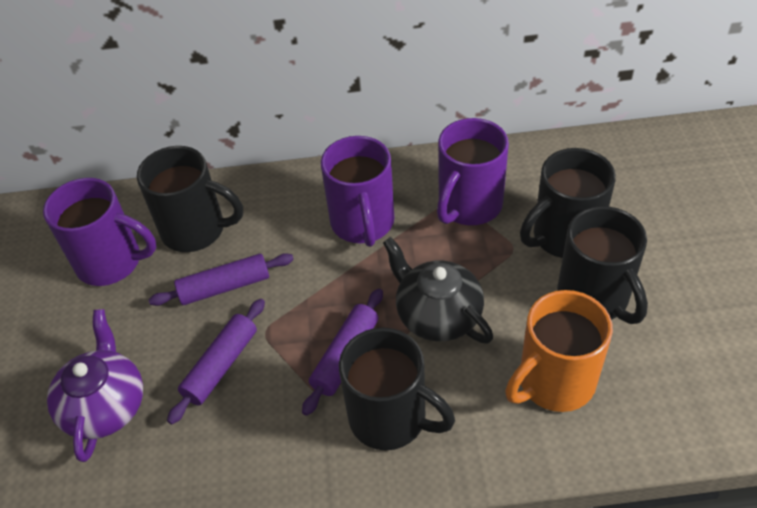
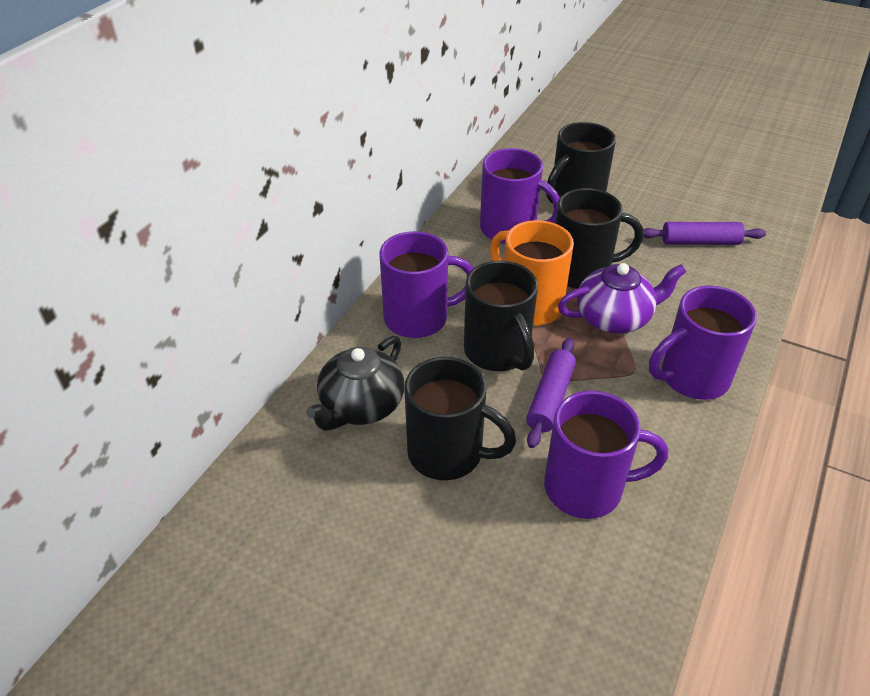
purple mug: 3 -> 4
purple rolling pin: 3 -> 2

